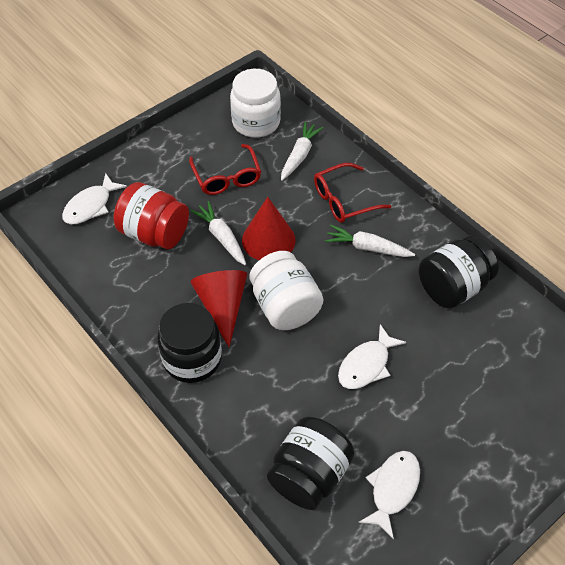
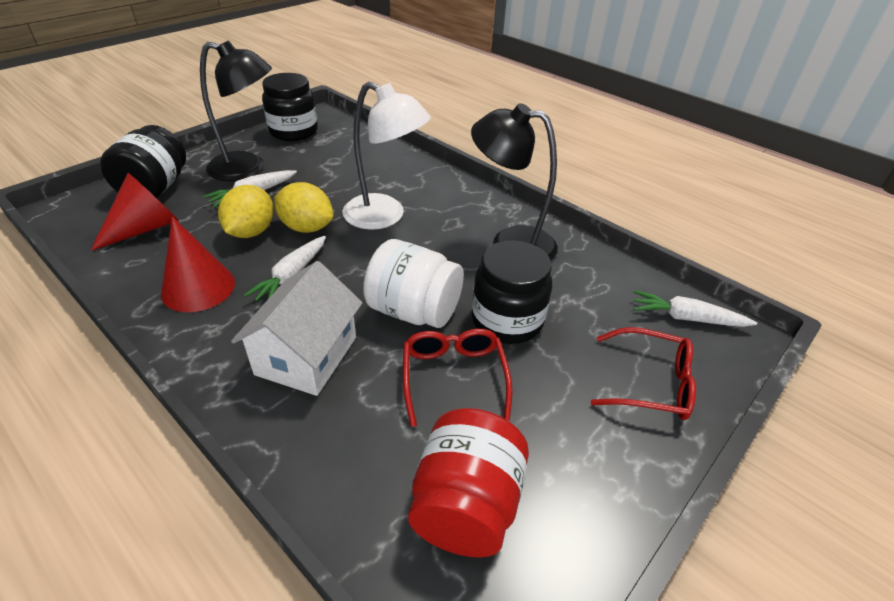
black lamp: 0 -> 2
white fish: 3 -> 0
white house: 0 -> 1
white jar: 2 -> 1
white lamp: 0 -> 1
yellow lemon: 0 -> 2

